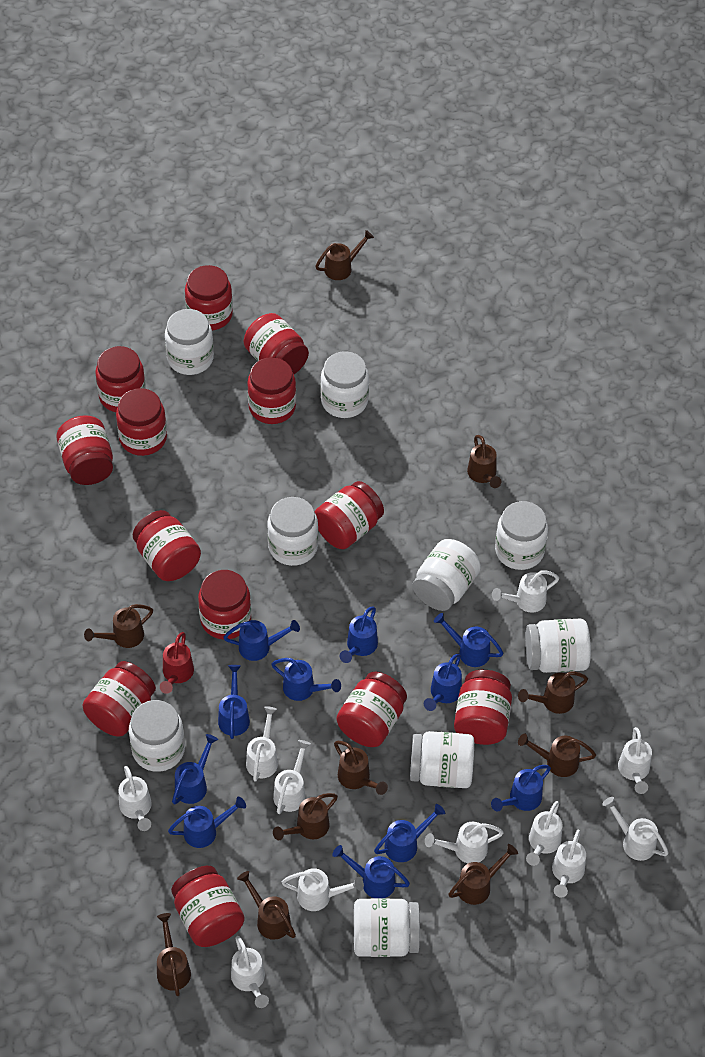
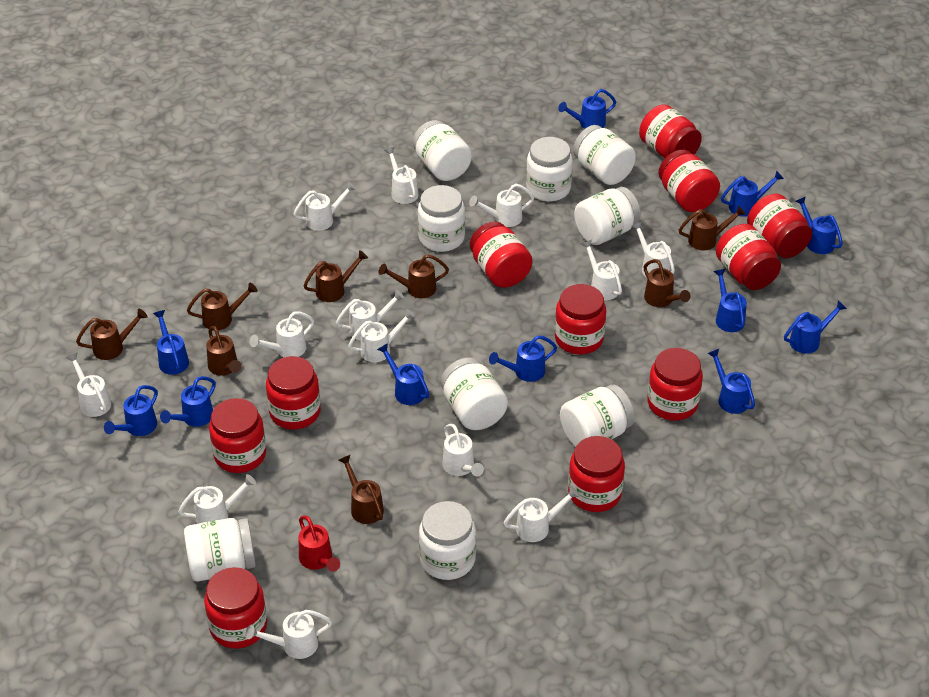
brown watering can: 10 -> 8
red jar: 13 -> 11
white watering can: 11 -> 13

